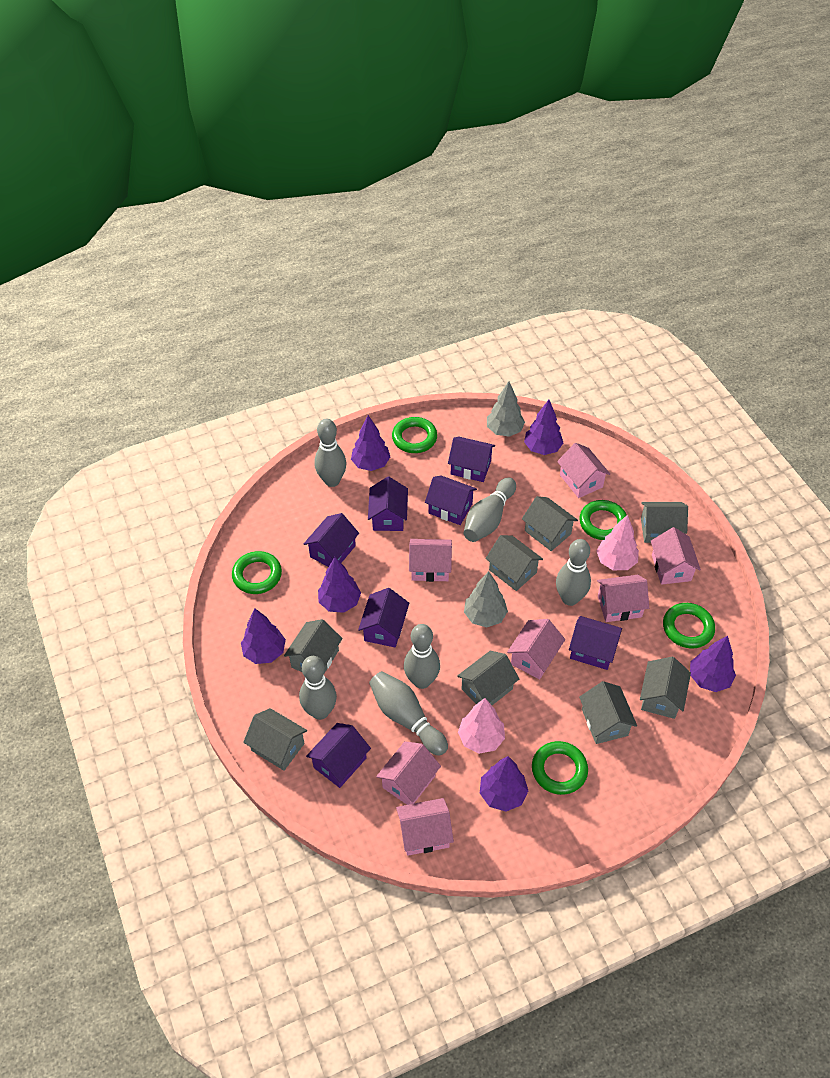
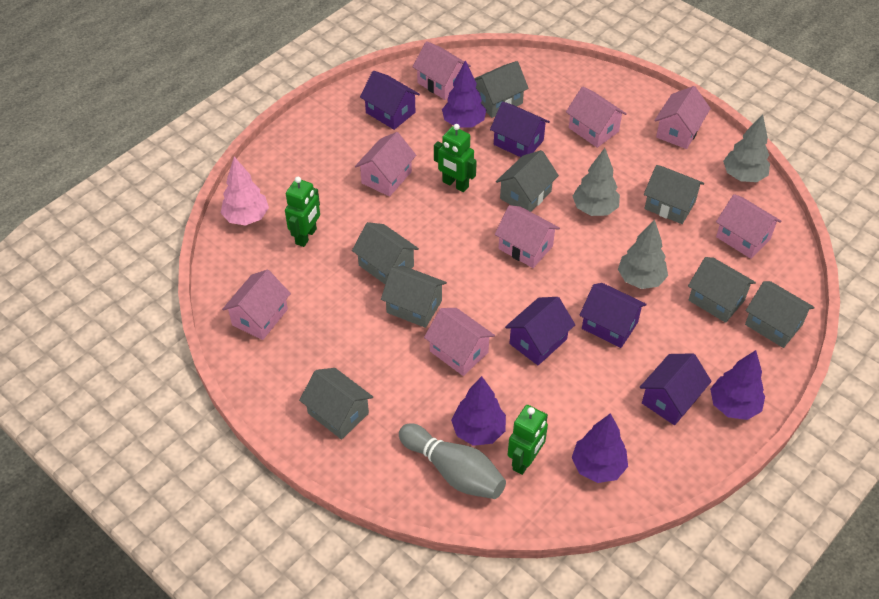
green ring: 5 -> 0
green robot: 0 -> 3
grey bowling pin: 6 -> 1
grey tree: 2 -> 3
pink house: 7 -> 8
pink tree: 2 -> 1
purple house: 7 -> 5
purple tree: 6 -> 4

